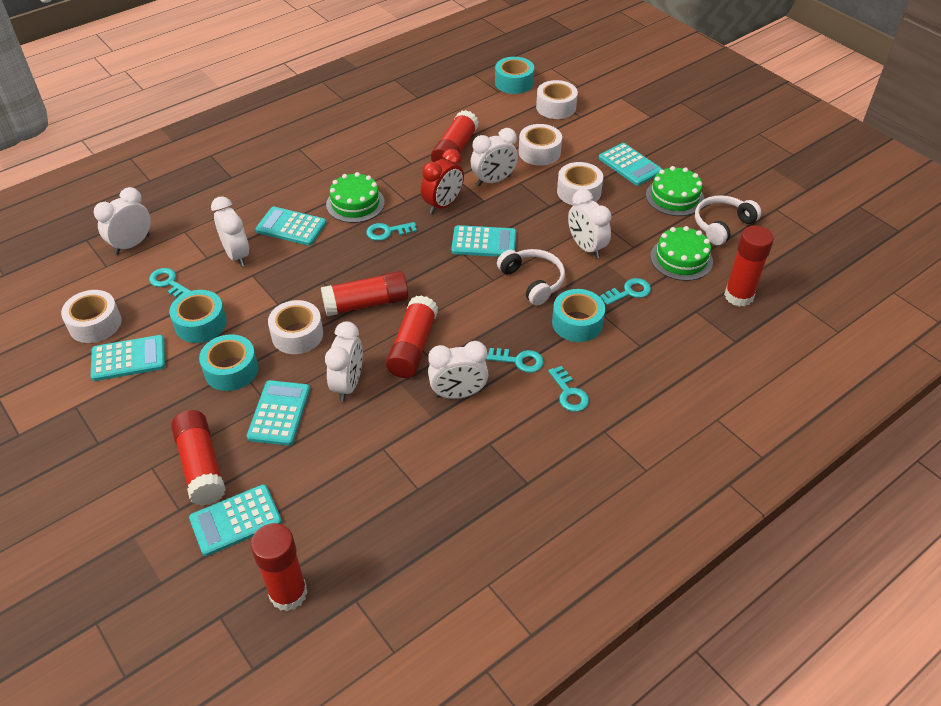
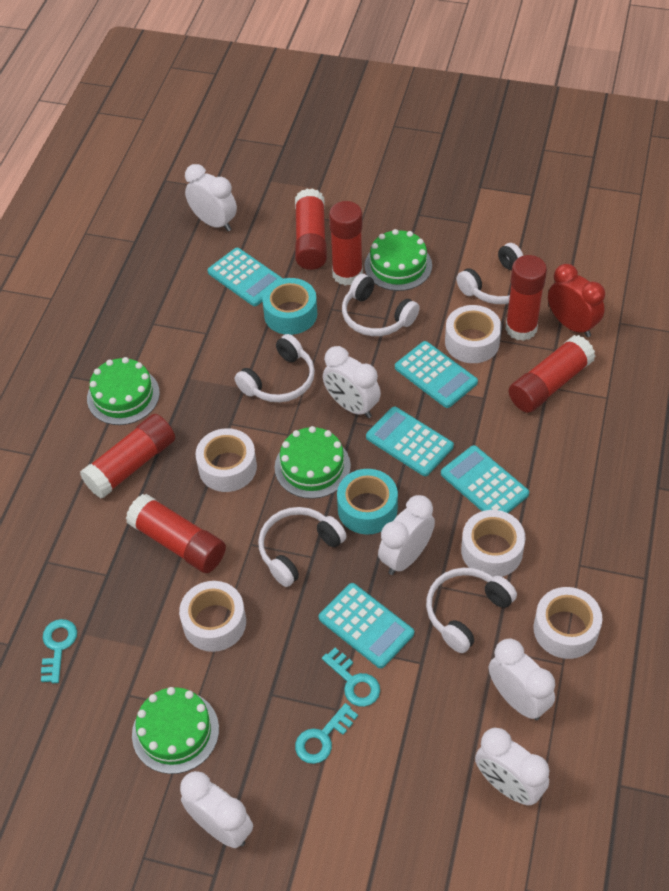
green cake: 3 -> 4
turquoise calculator: 6 -> 5
turquoise key: 5 -> 3
turquoise tape: 4 -> 2
white headphones: 2 -> 5

